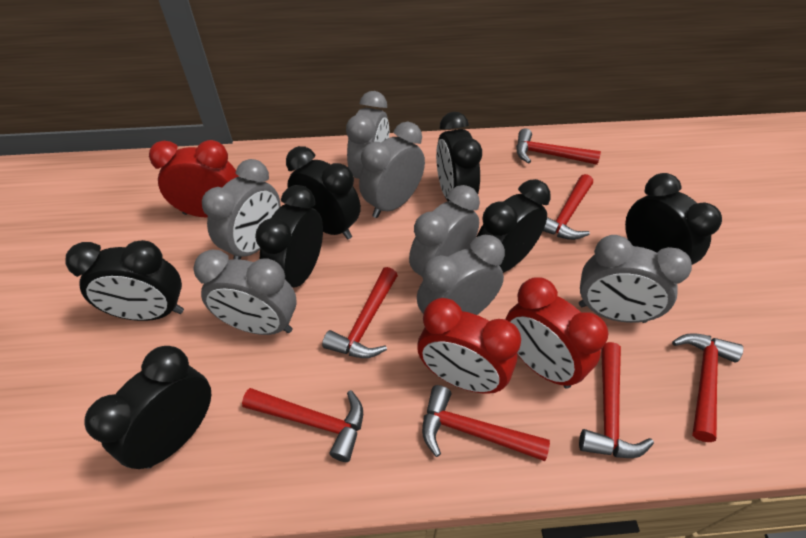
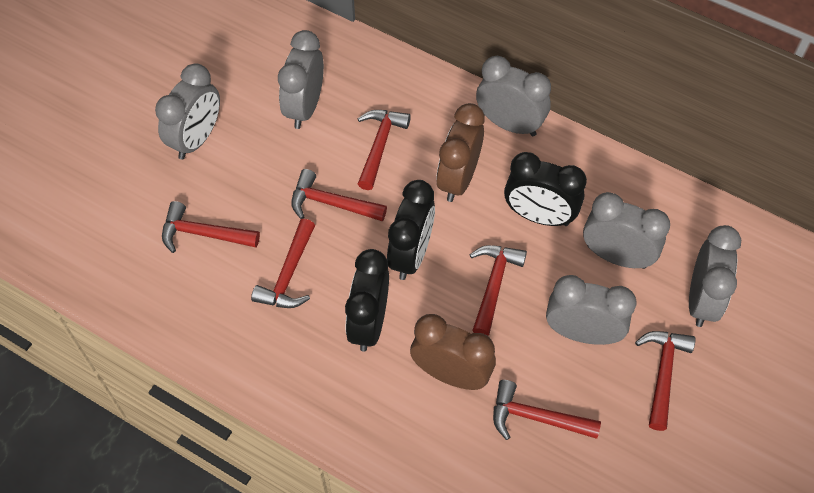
black clock: 7 -> 3
brown clock: 0 -> 2
grey clock: 7 -> 6
red clock: 3 -> 0

